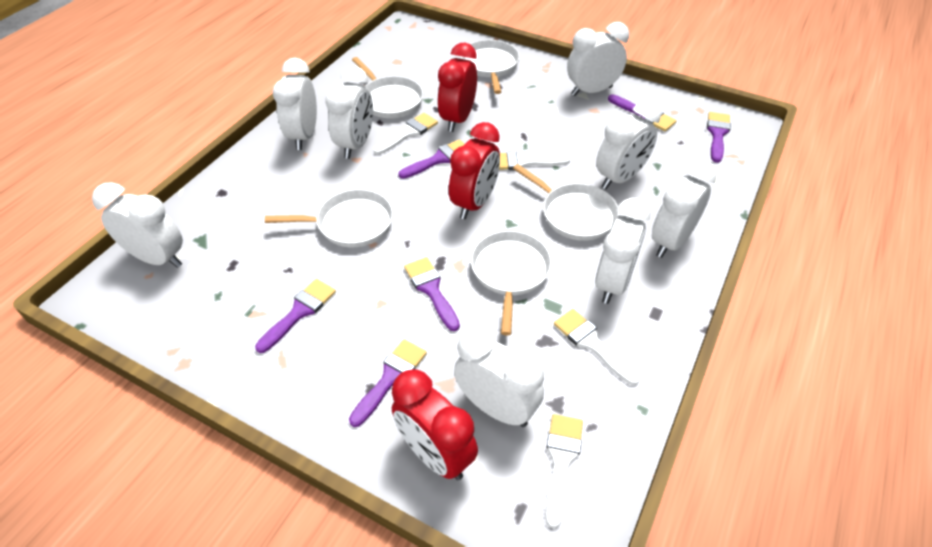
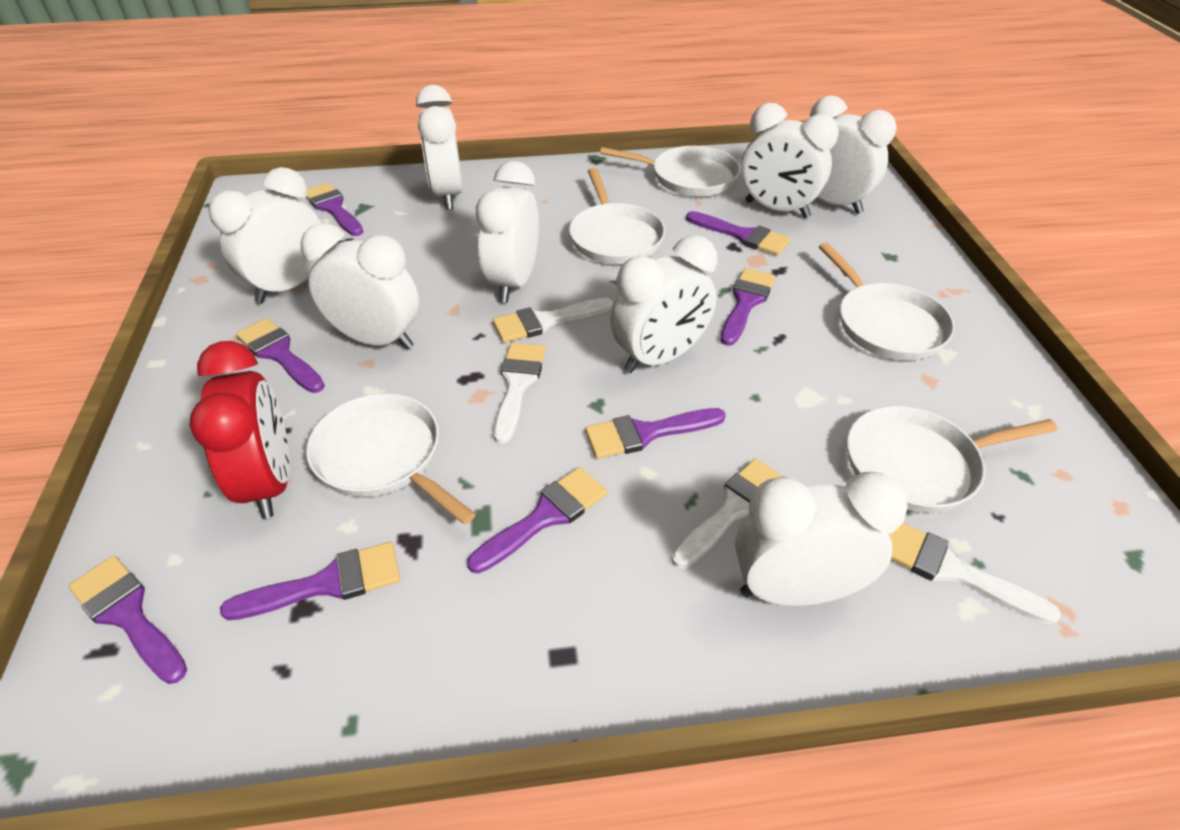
purple brush: 6 -> 8
red clock: 3 -> 1

